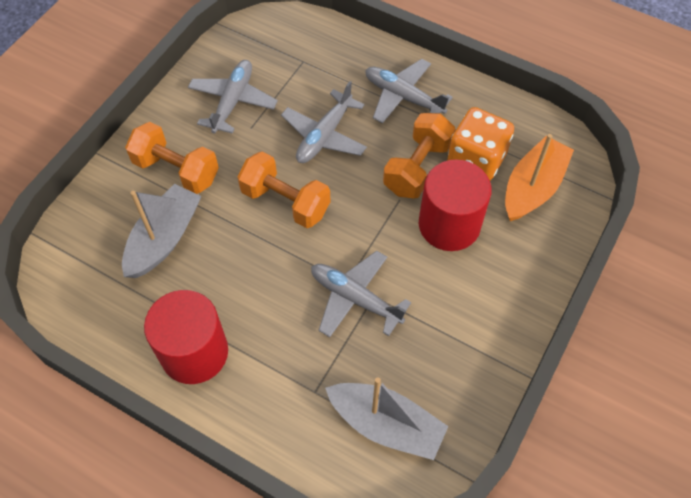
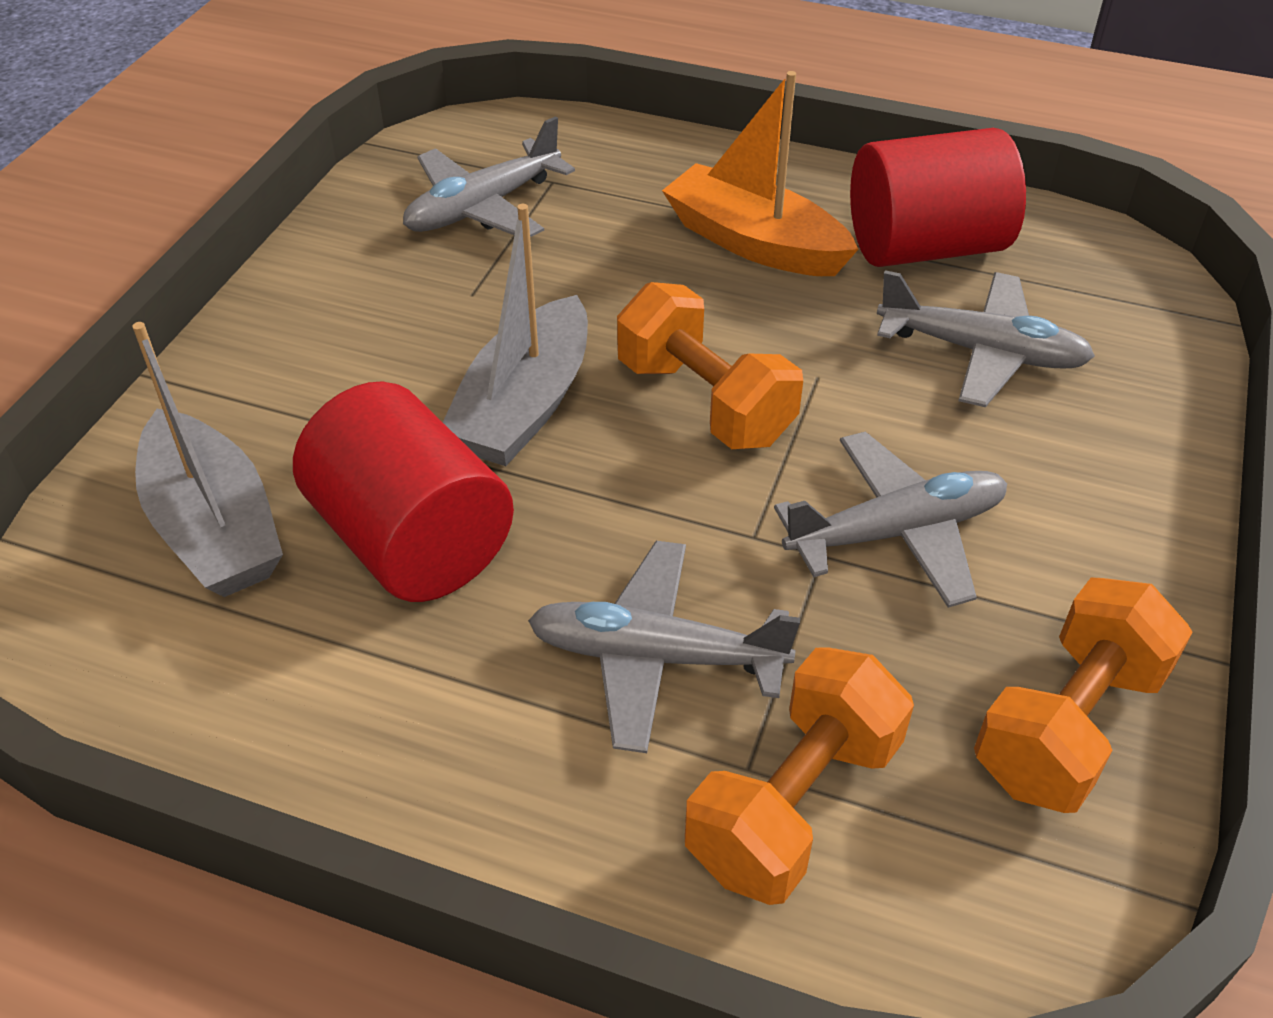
orange dice: 1 -> 0

